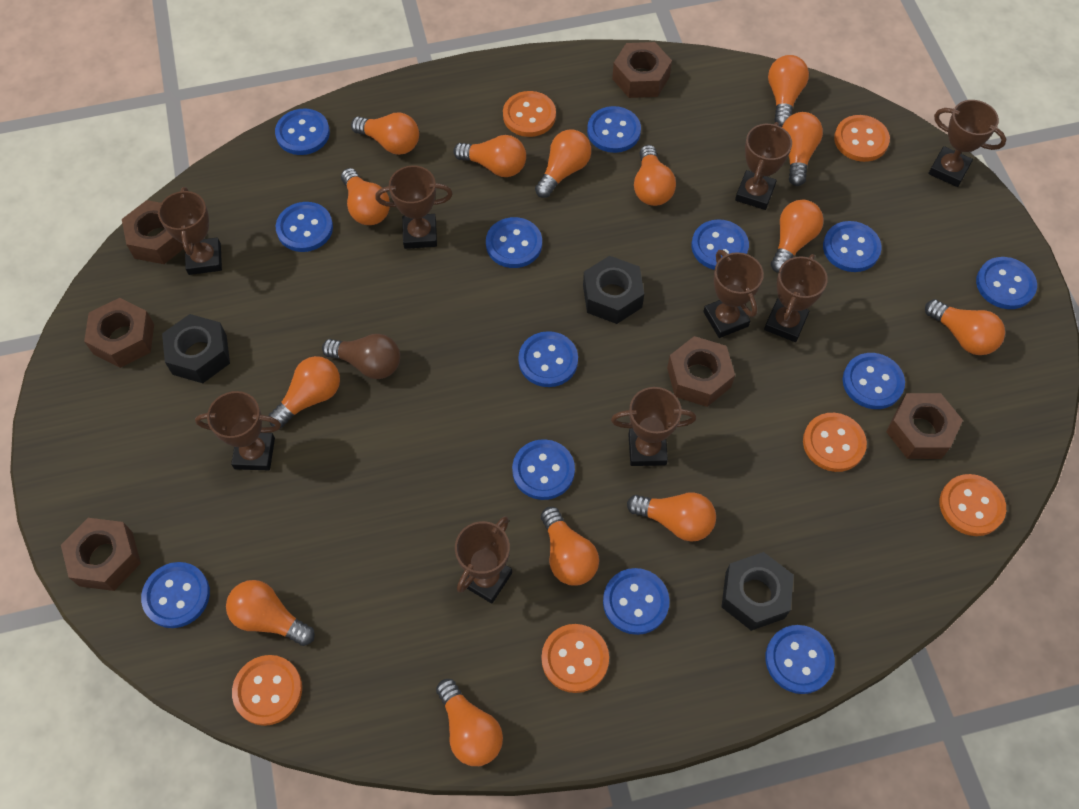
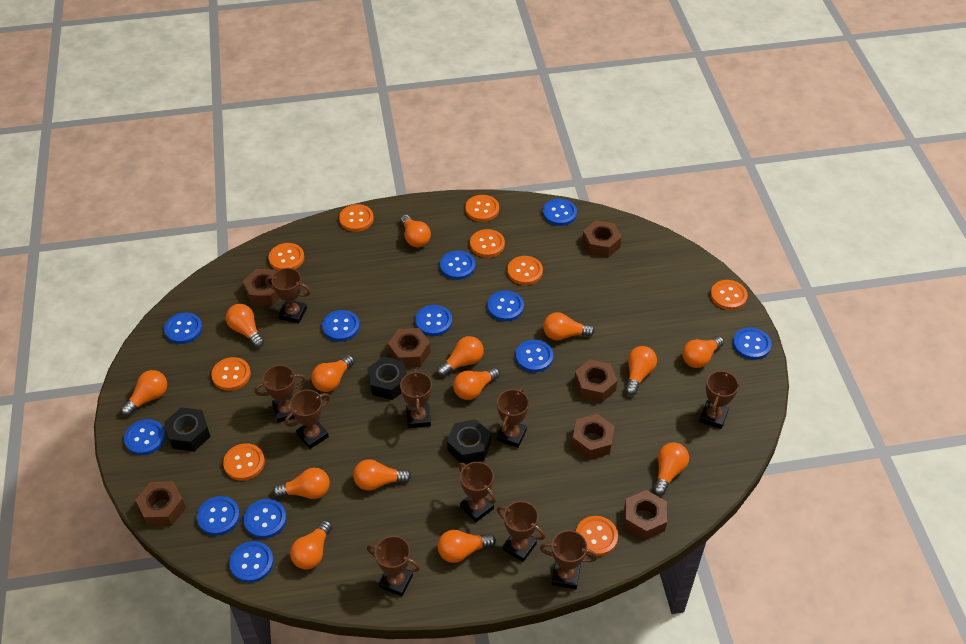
blue button: 13 -> 12
brown light bulb: 1 -> 0
brown nut: 6 -> 7
brown trophy: 9 -> 10
orange button: 6 -> 9

